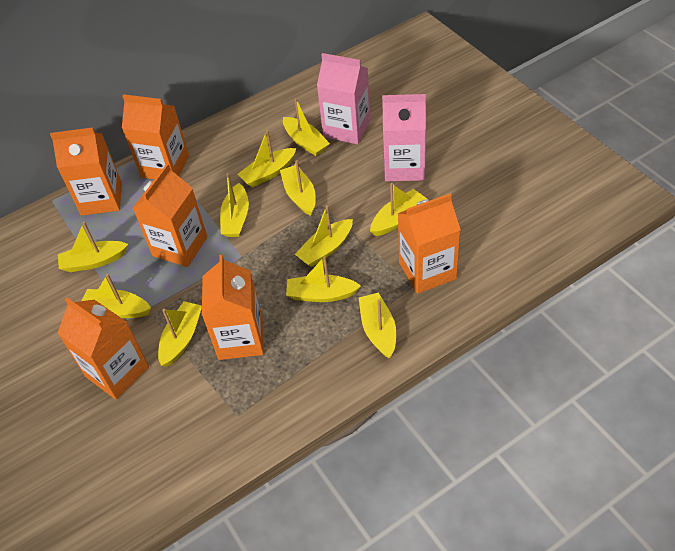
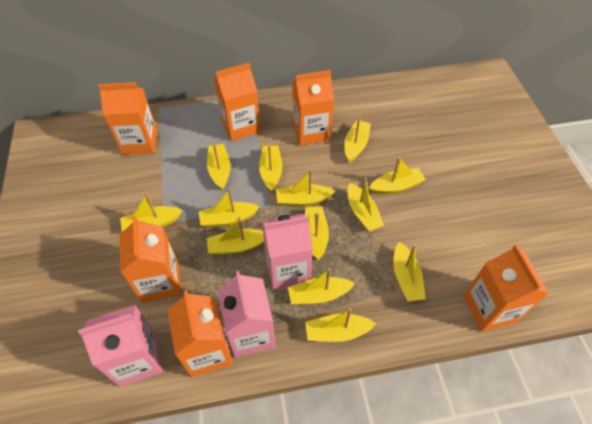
pink carton: 2 -> 3
yellow boat: 11 -> 13

